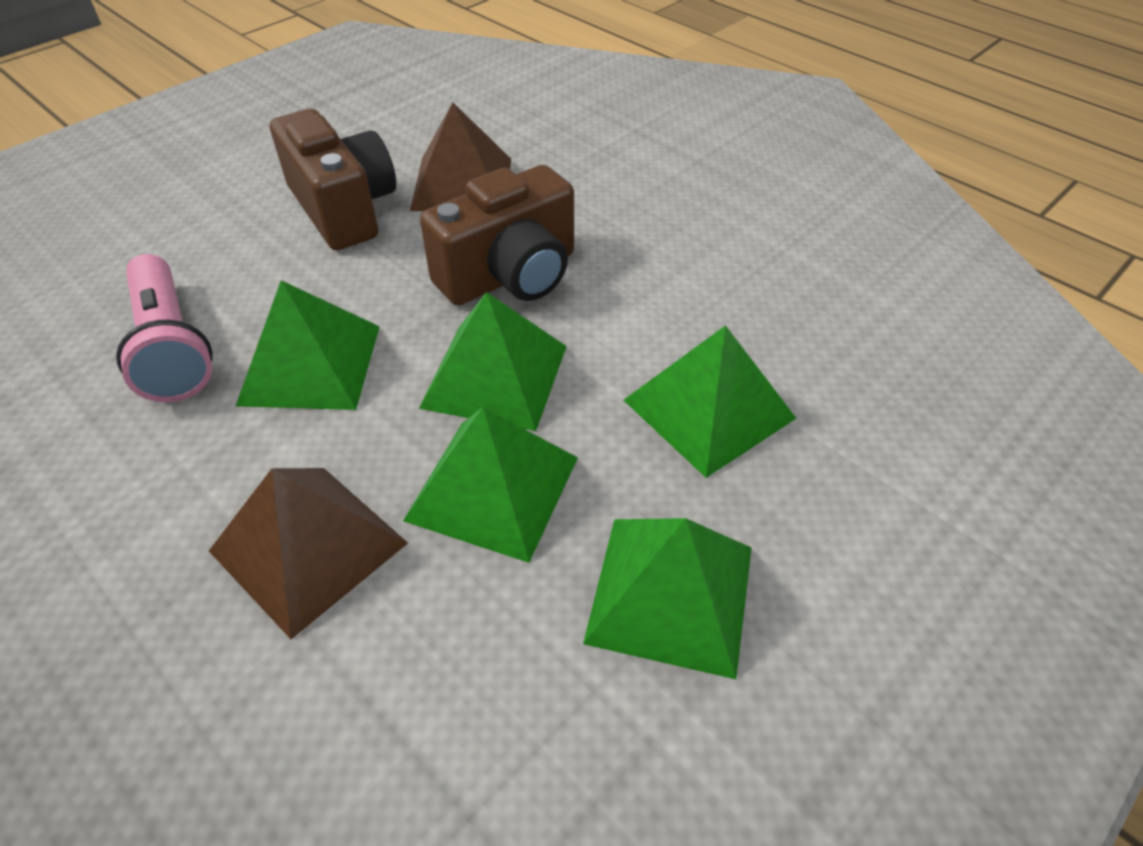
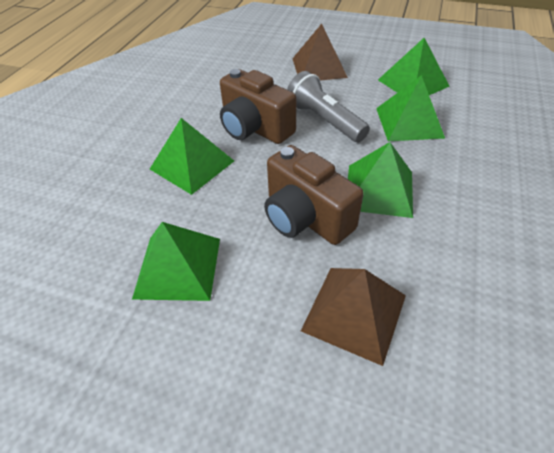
grey flashlight: 0 -> 1
pink flashlight: 1 -> 0

